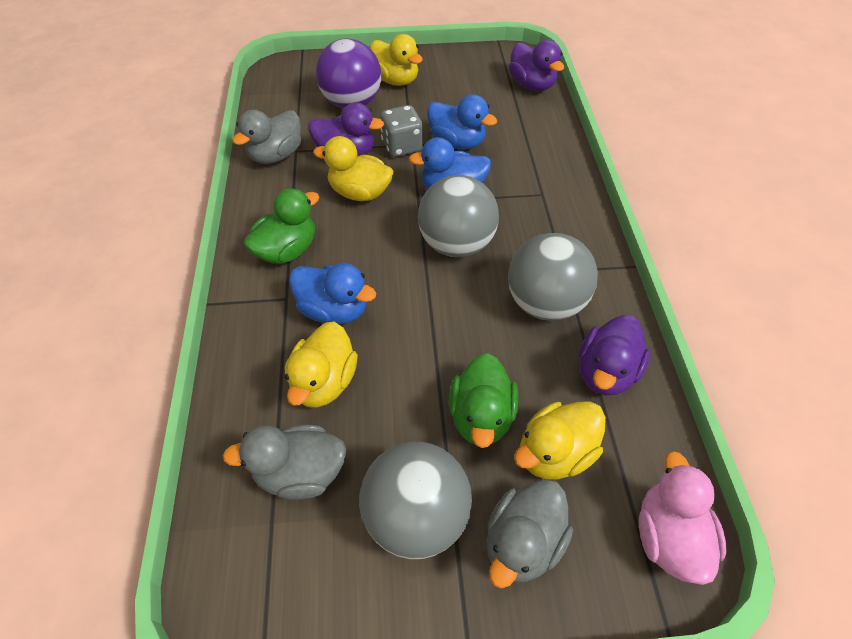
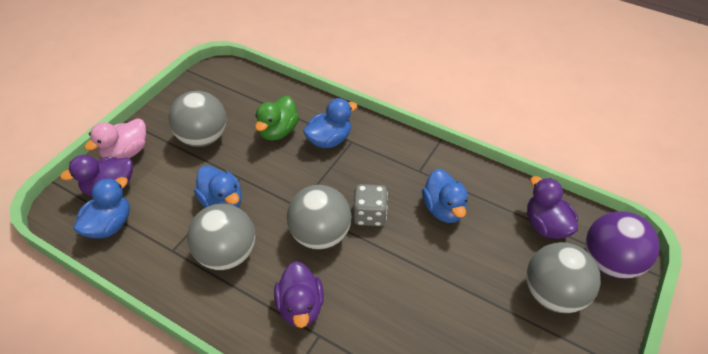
blue duck: 3 -> 4
green duck: 2 -> 1
grey ball: 3 -> 4
grey duck: 3 -> 0
yellow duck: 4 -> 0

